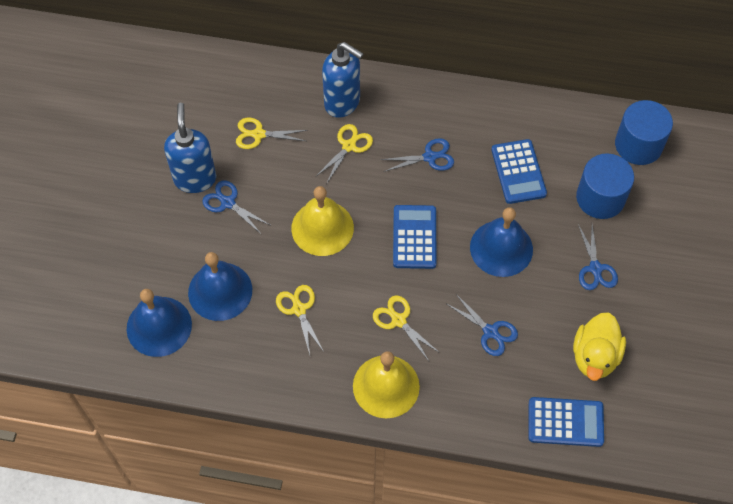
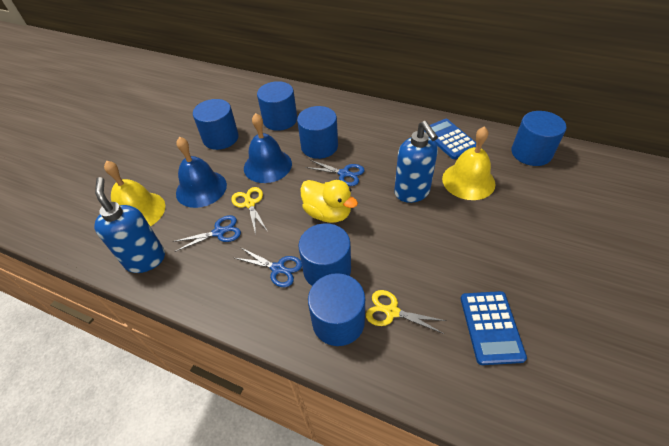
blue bell: 3 -> 2
blue calculator: 3 -> 2
blue cylinder: 2 -> 6
blue scissors: 4 -> 3
yellow scissors: 4 -> 2

